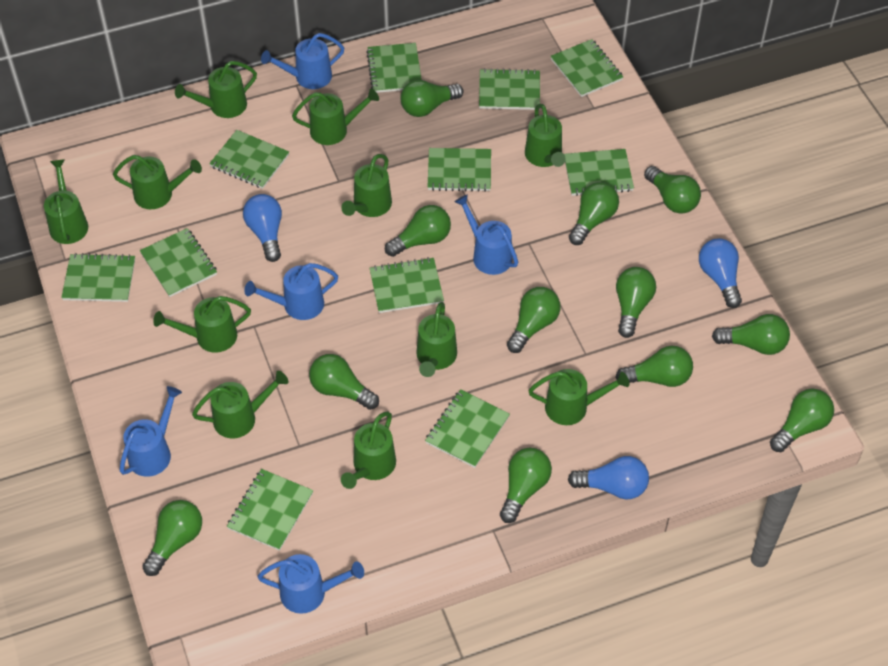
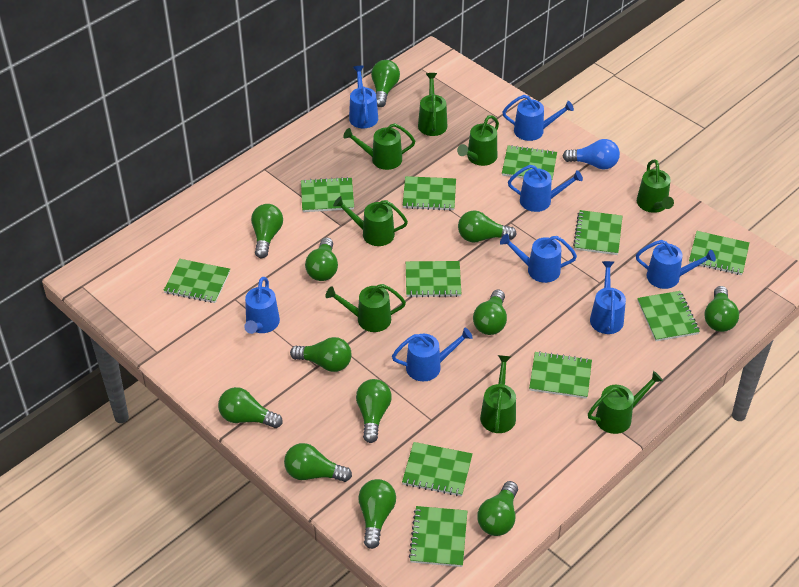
blue light bulb: 3 -> 1
blue watering can: 5 -> 8
green watering can: 11 -> 8

